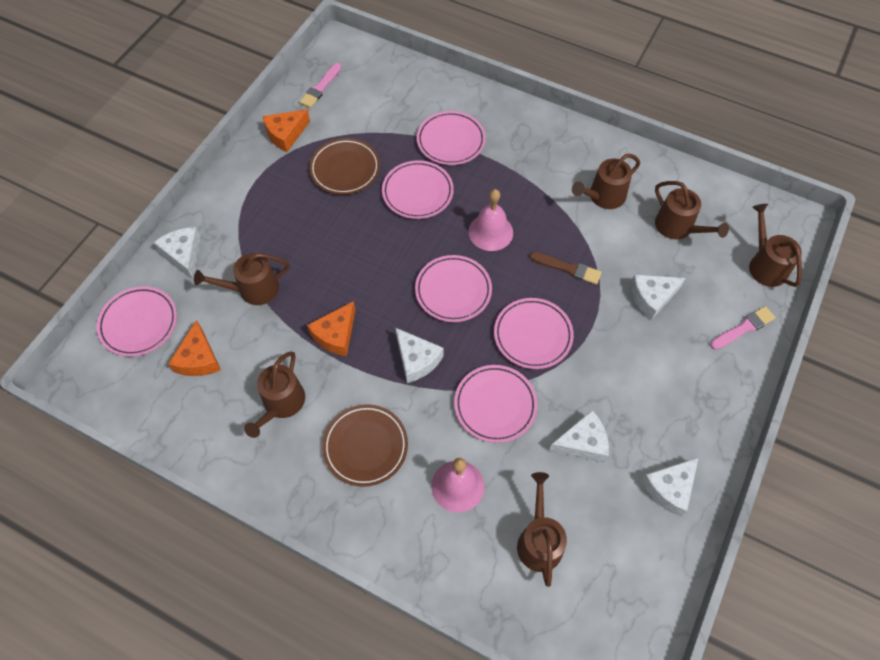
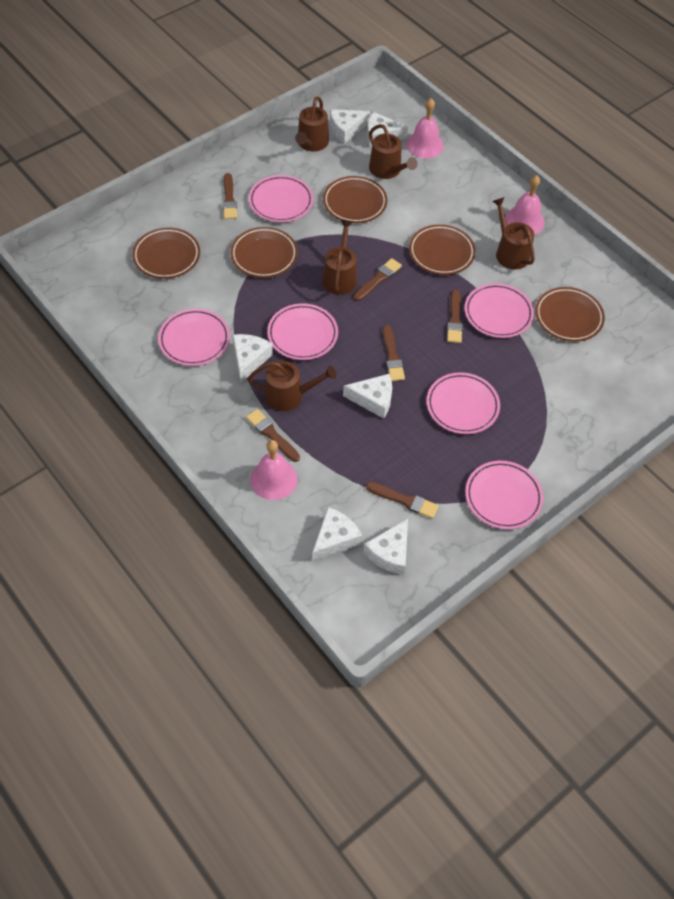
brown brush: 1 -> 6
brown plate: 2 -> 5
brown watering can: 6 -> 5
orange cheese: 3 -> 0
pink bell: 2 -> 3
pink brush: 2 -> 0
white cheese: 5 -> 6

